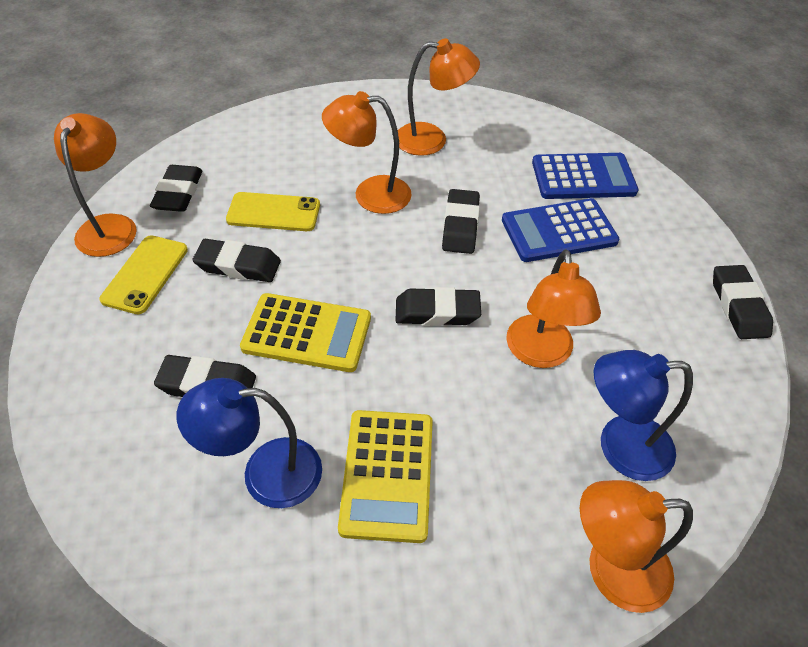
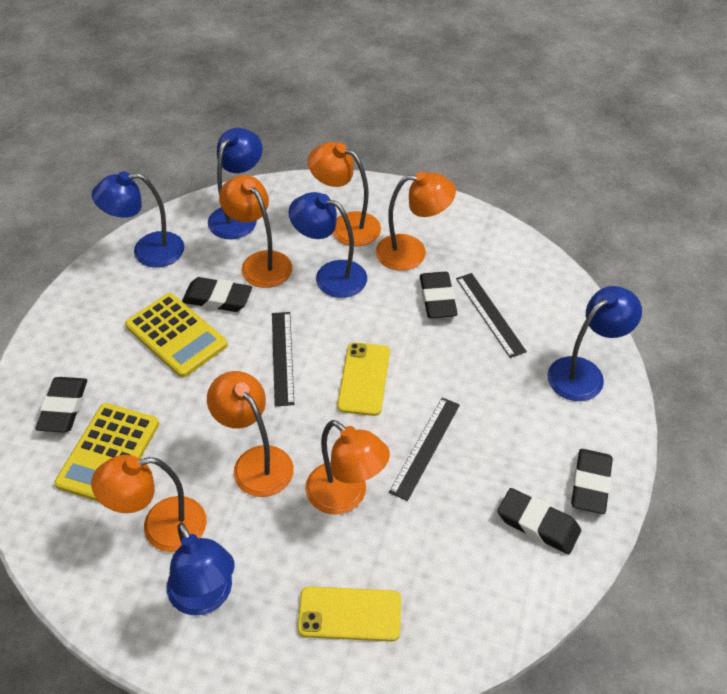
black eraser: 6 -> 5
black ruler: 0 -> 3
blue calculator: 2 -> 0
blue lamp: 2 -> 5
orange lamp: 5 -> 6

